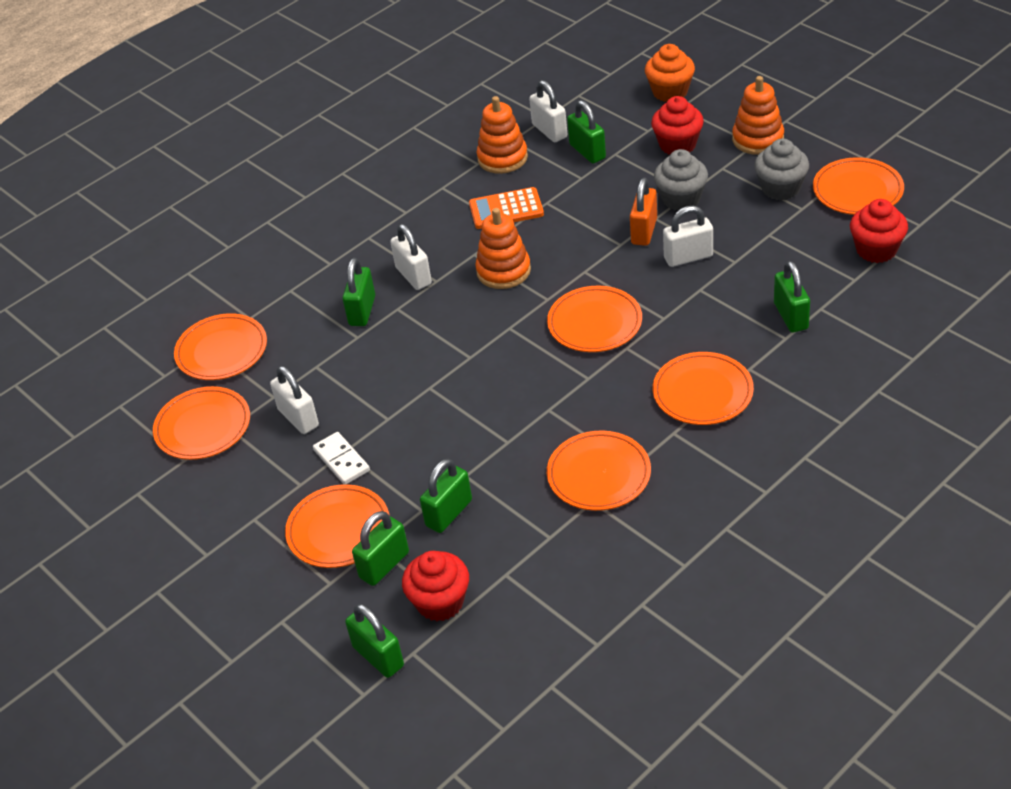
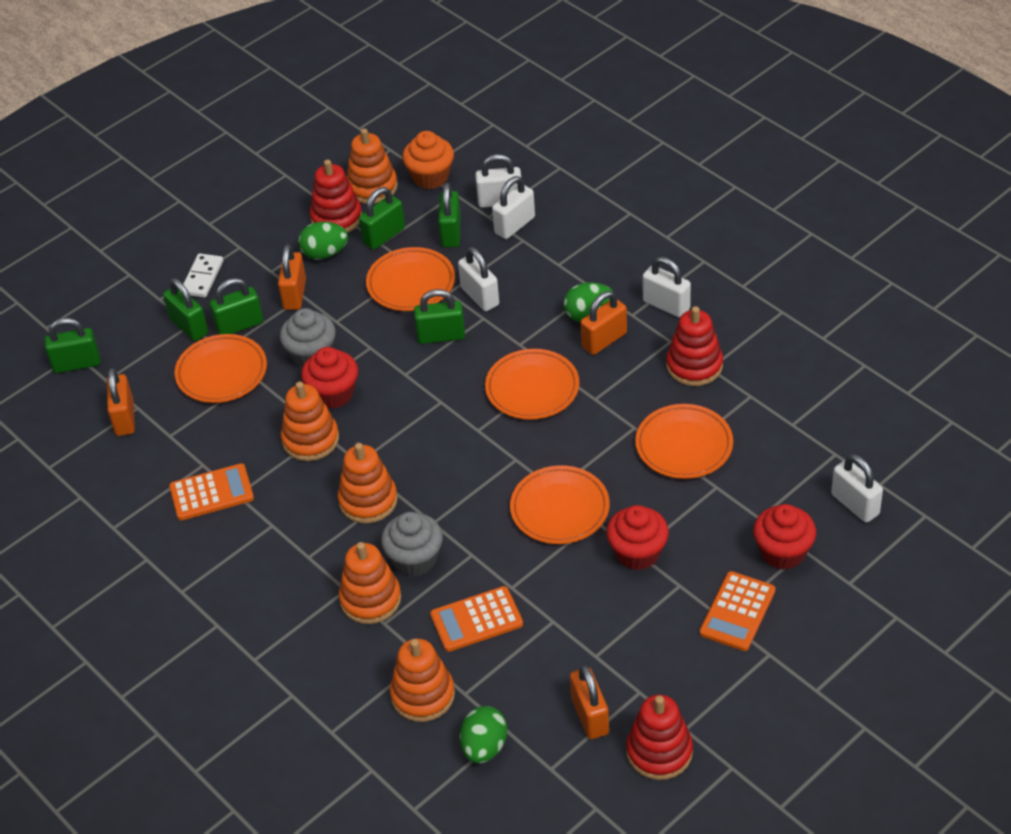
green egg: 0 -> 3
orange calculator: 1 -> 3
orange padlock: 1 -> 4
orange plate: 7 -> 5
orange stacking toy: 3 -> 5
red stacking toy: 0 -> 3
white padlock: 4 -> 5

